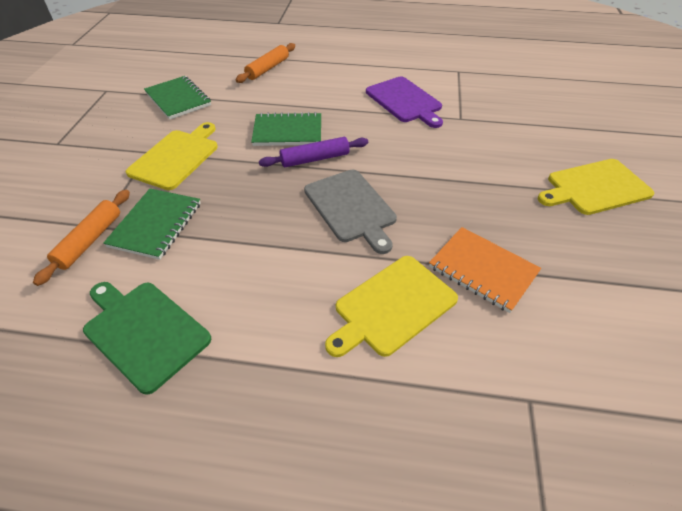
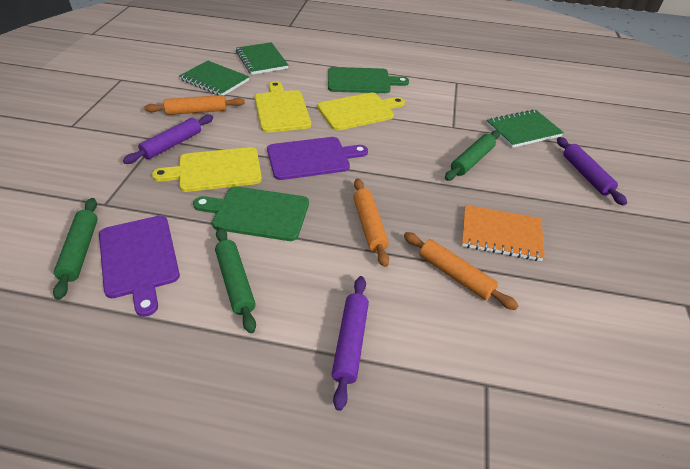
green cutting board: 1 -> 2
green rolling pin: 0 -> 3
grey cutting board: 1 -> 0
orange rolling pin: 2 -> 3
purple cutting board: 1 -> 2
purple rolling pin: 1 -> 3

